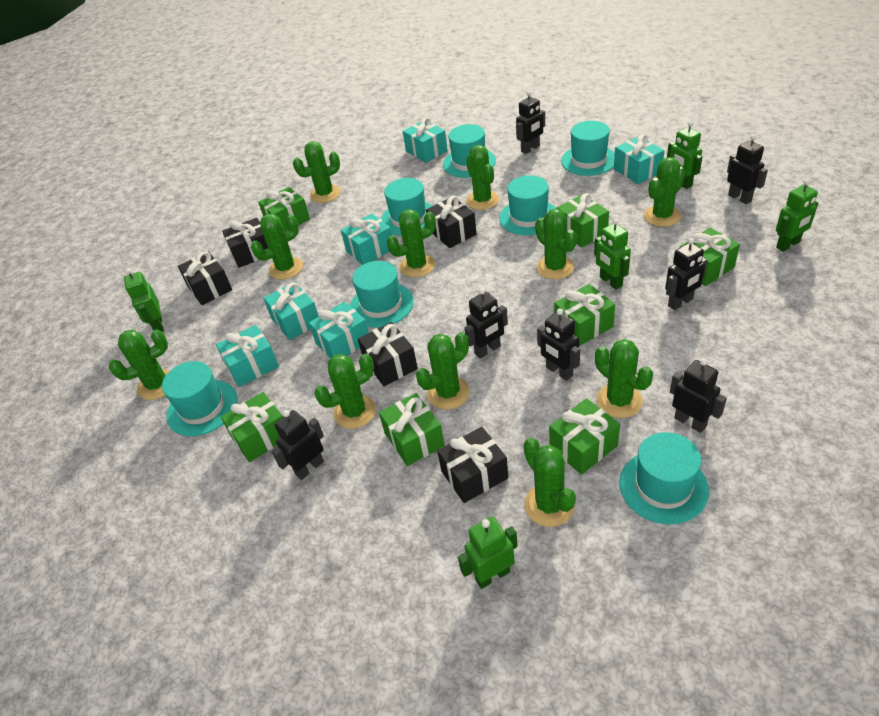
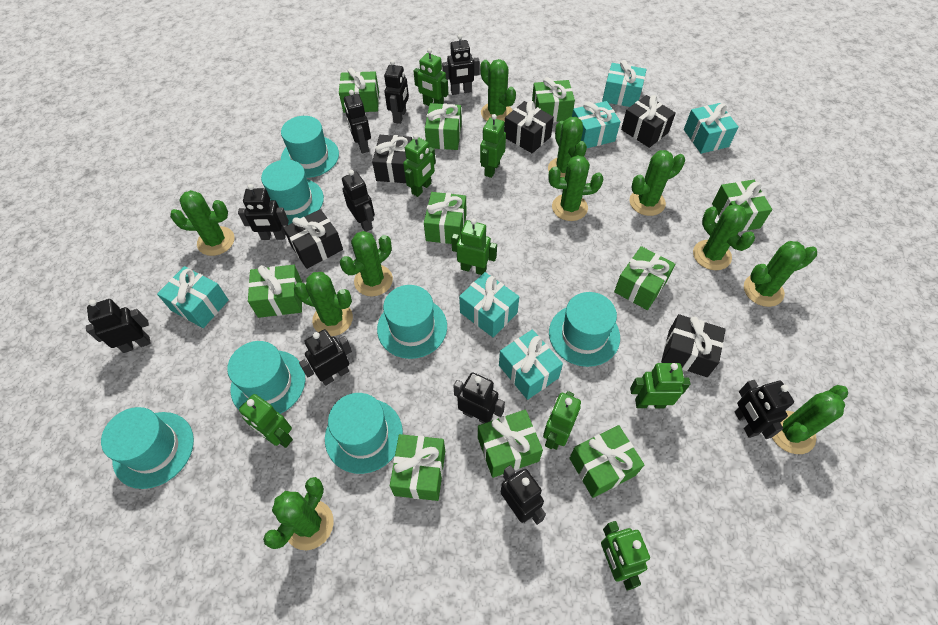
black robot: 7 -> 10
green gift: 7 -> 10
green robot: 5 -> 8

